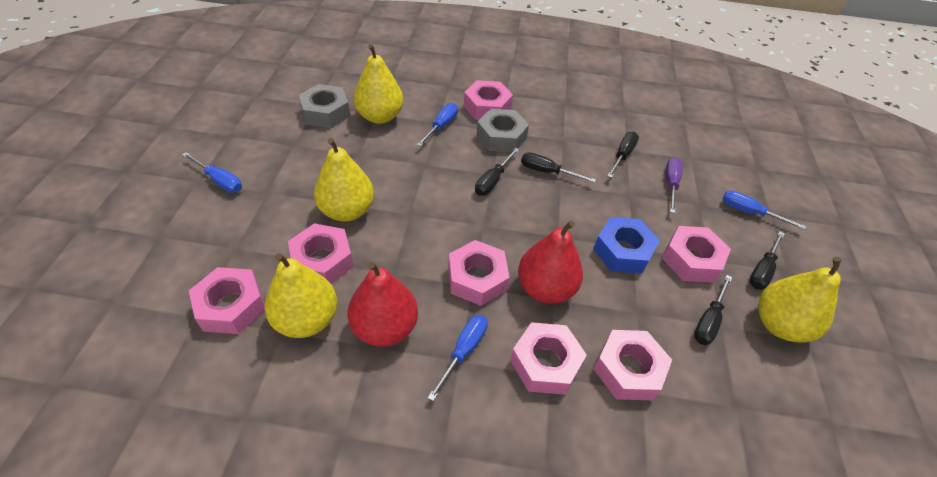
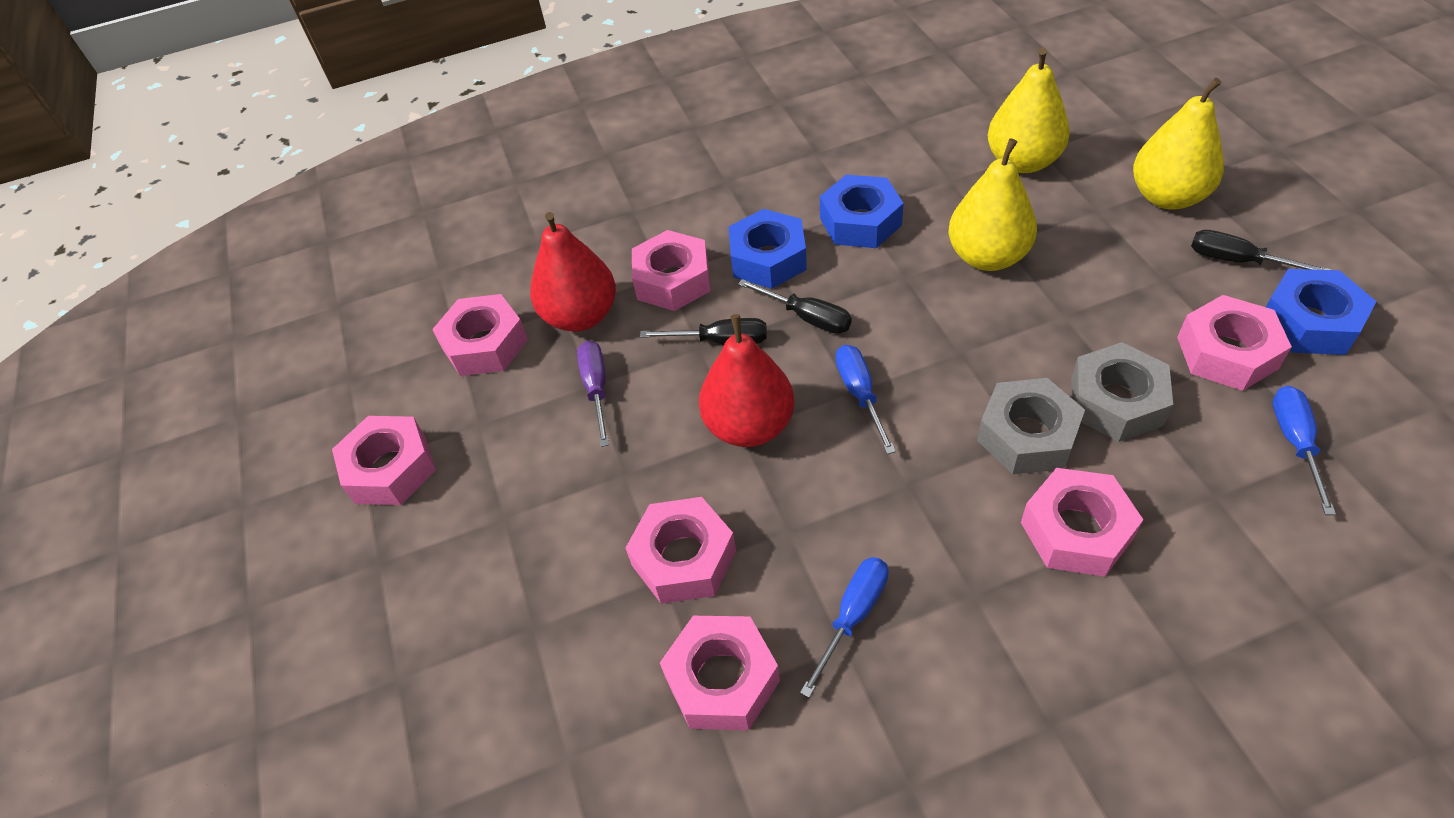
black screwdriver: 5 -> 3
blue nut: 1 -> 3
blue screwdriver: 4 -> 3
yellow pear: 4 -> 3

